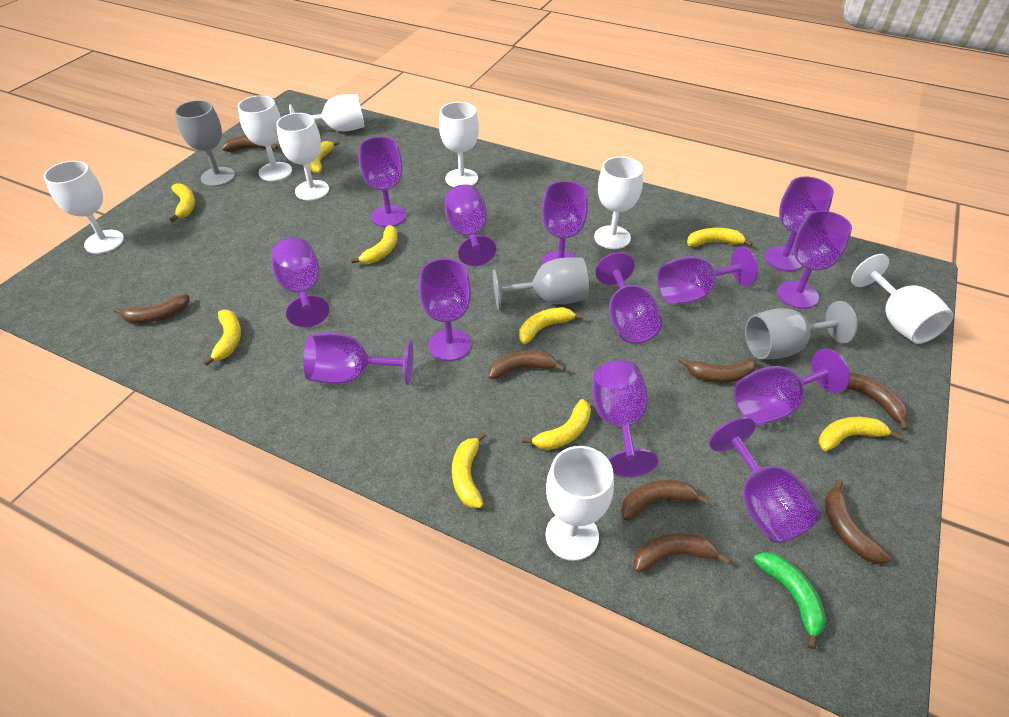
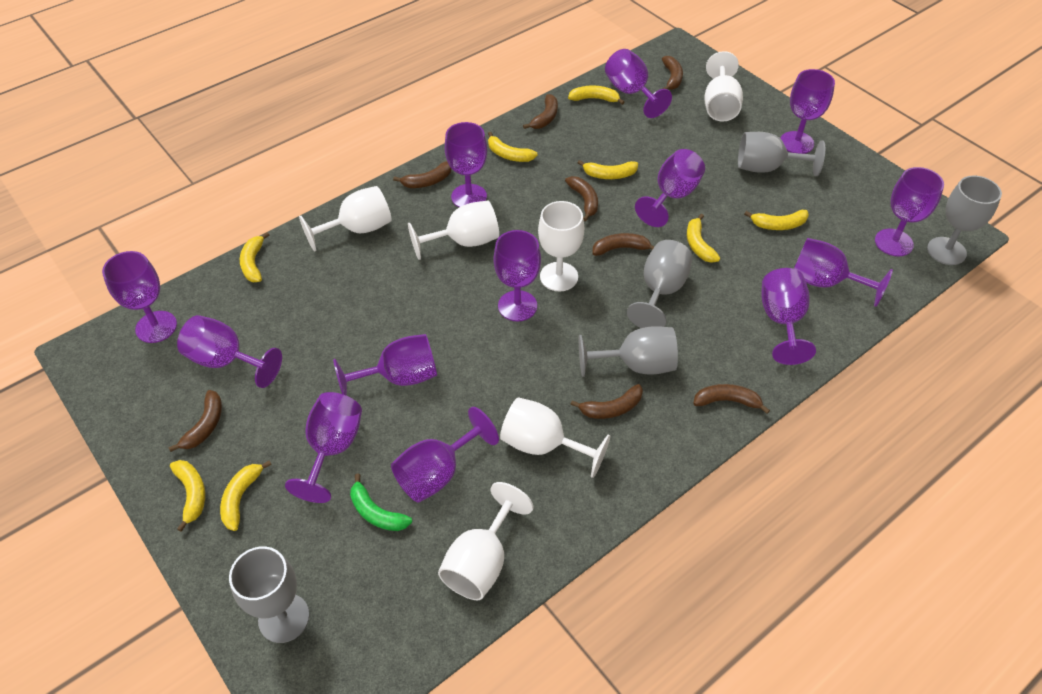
grey goblet: 3 -> 5
white goblet: 8 -> 6
yellow banana: 9 -> 8

